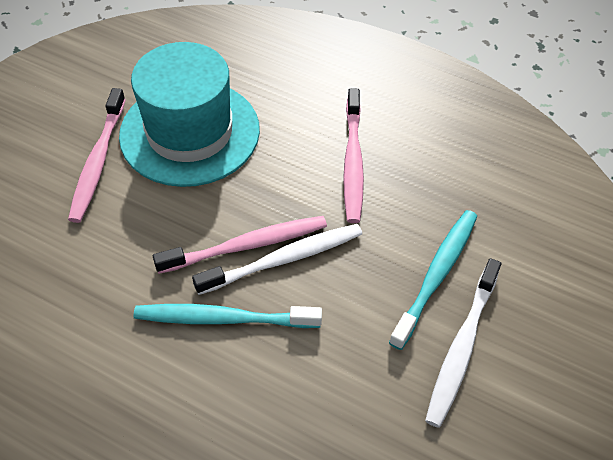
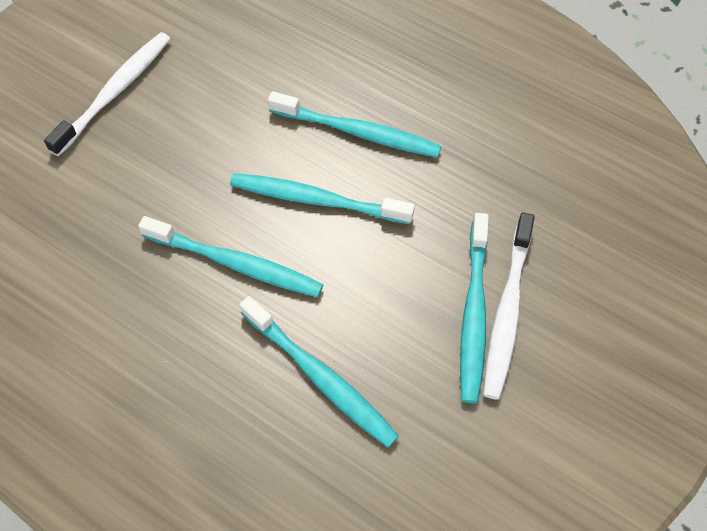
pink toothbrush: 3 -> 0
turquoise hat: 1 -> 0
turquoise toothbrush: 2 -> 5

